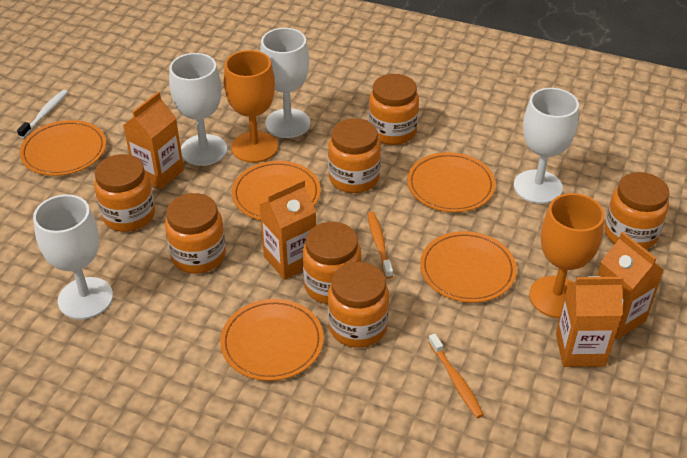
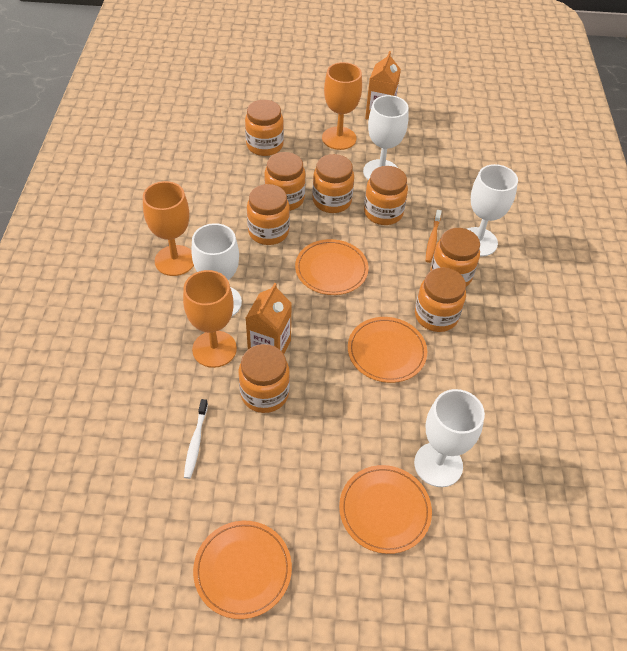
orange carton: 4 -> 2
orange goblet: 2 -> 3
orange jar: 7 -> 8
orange plate: 5 -> 4
orange toothbrush: 2 -> 1

